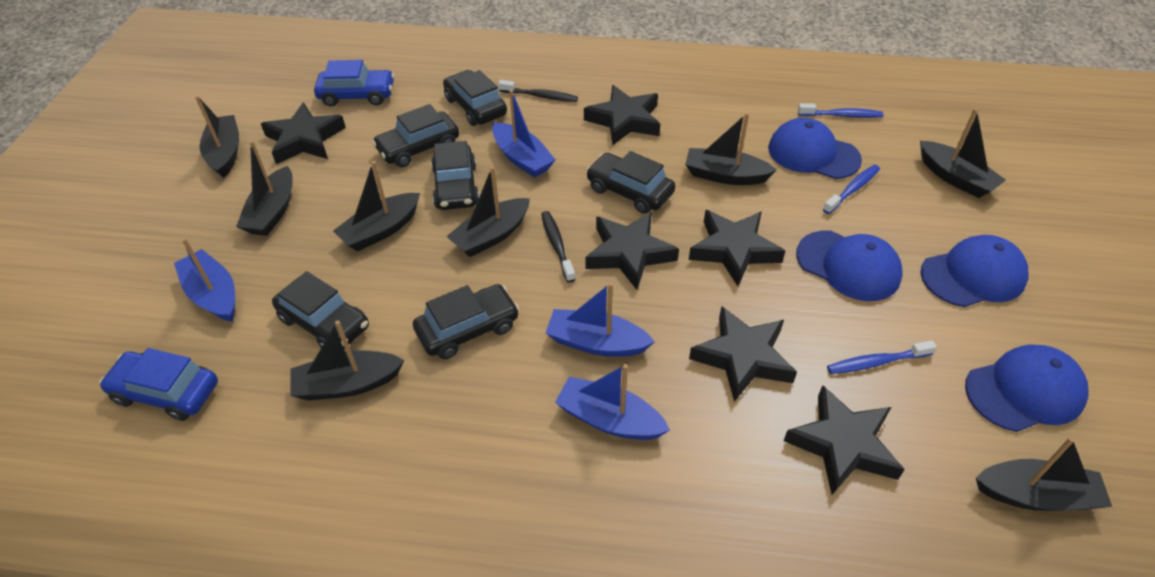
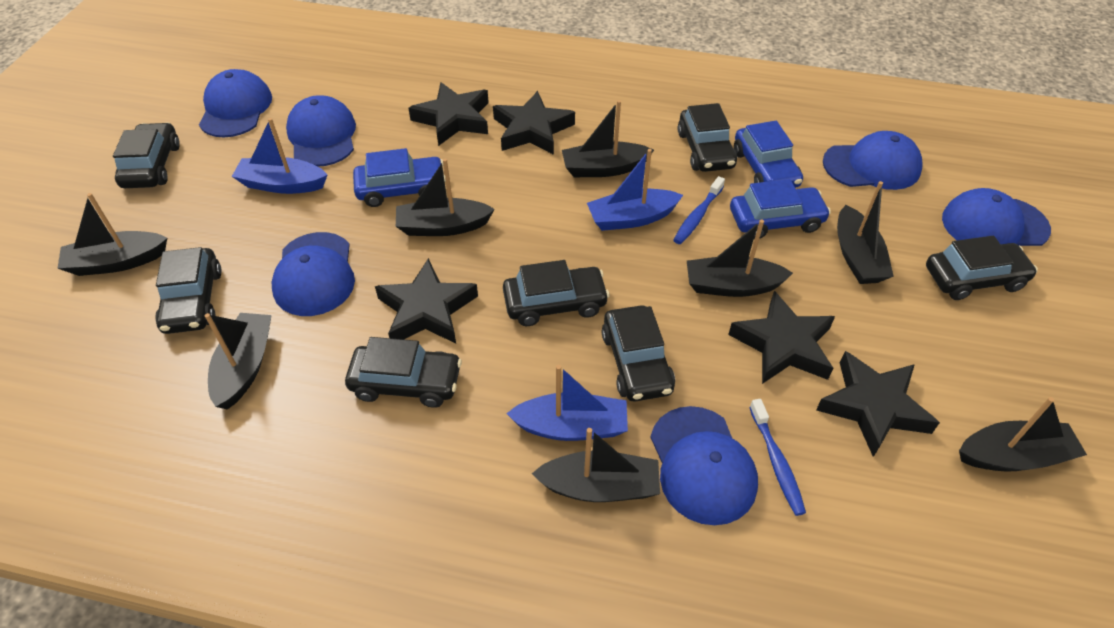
black car: 6 -> 7
black star: 6 -> 5
black toothbrush: 2 -> 0
blue boat: 4 -> 3
blue cap: 4 -> 6
blue car: 2 -> 3
blue toothbrush: 3 -> 2

